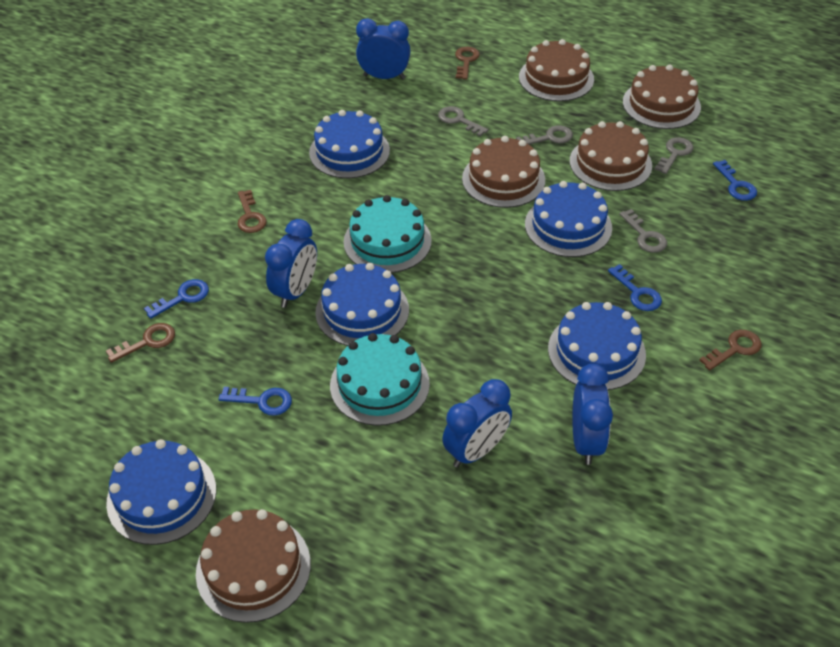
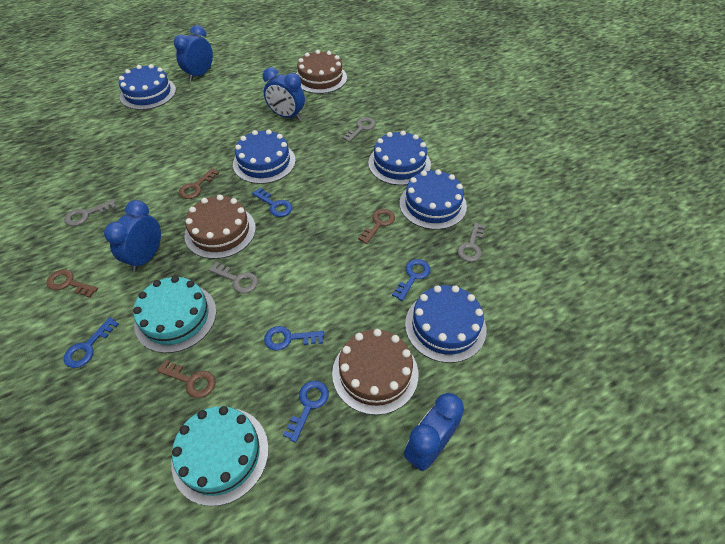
blue key: 4 -> 5
brown cake: 5 -> 3

